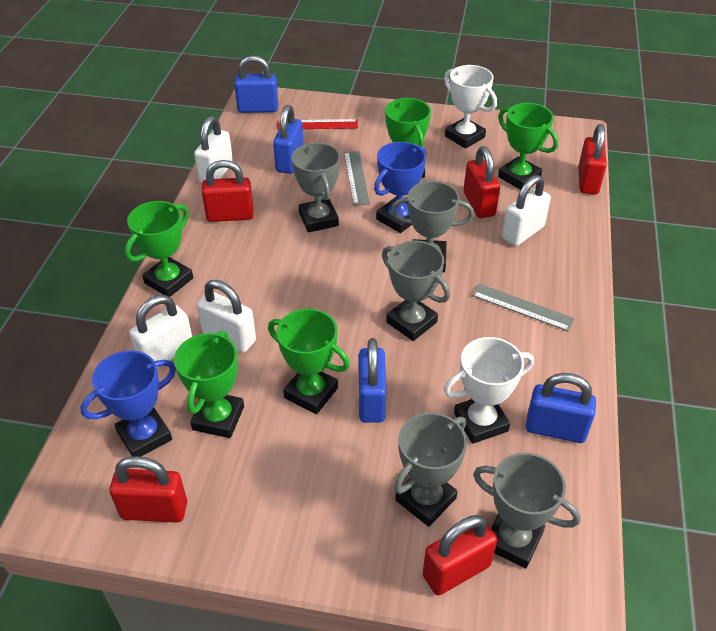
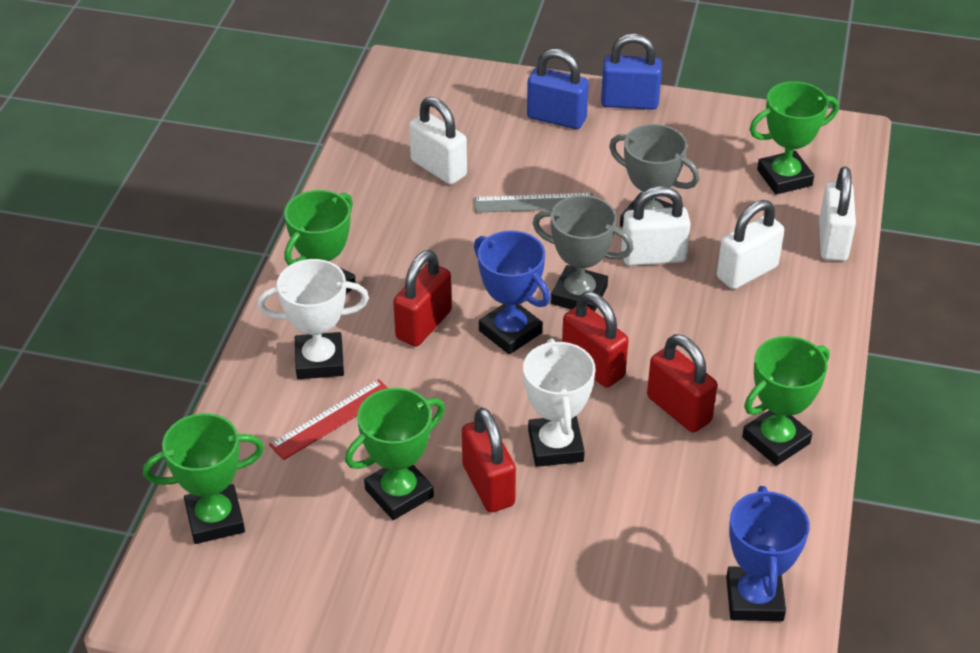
blue padlock: 4 -> 2
grey ruler: 2 -> 1
grey trophy: 5 -> 2
red padlock: 5 -> 4

